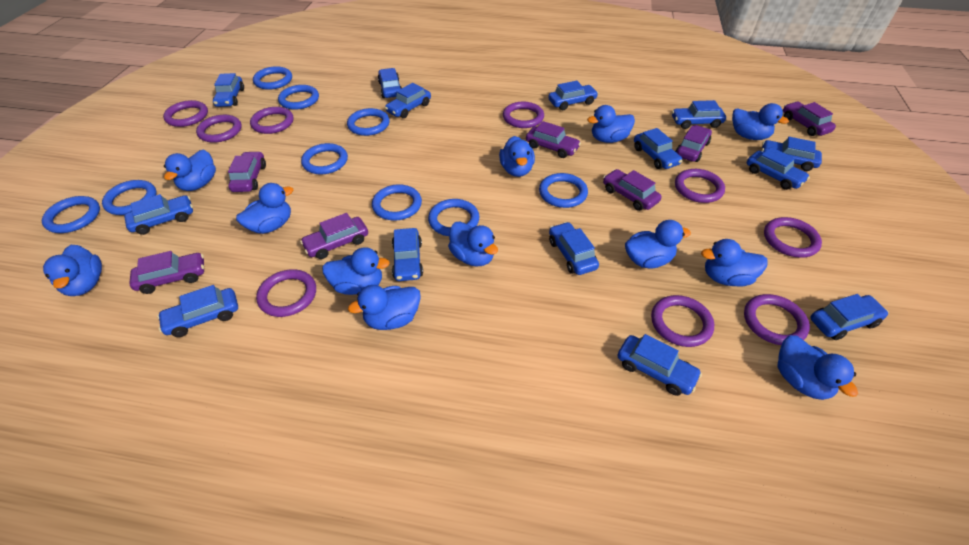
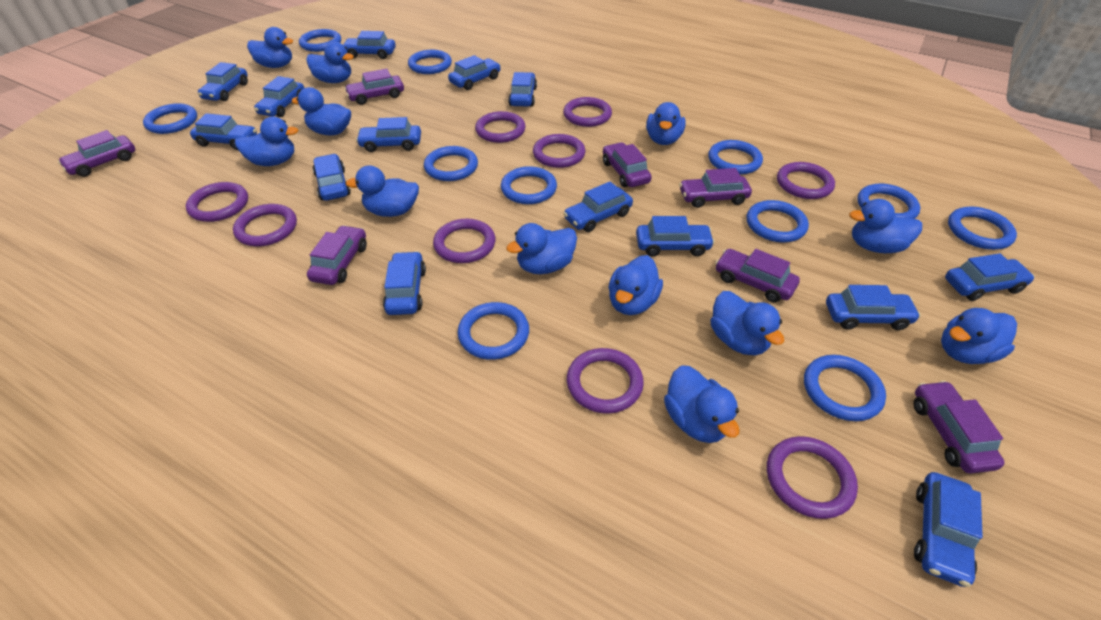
blue ring: 9 -> 11

